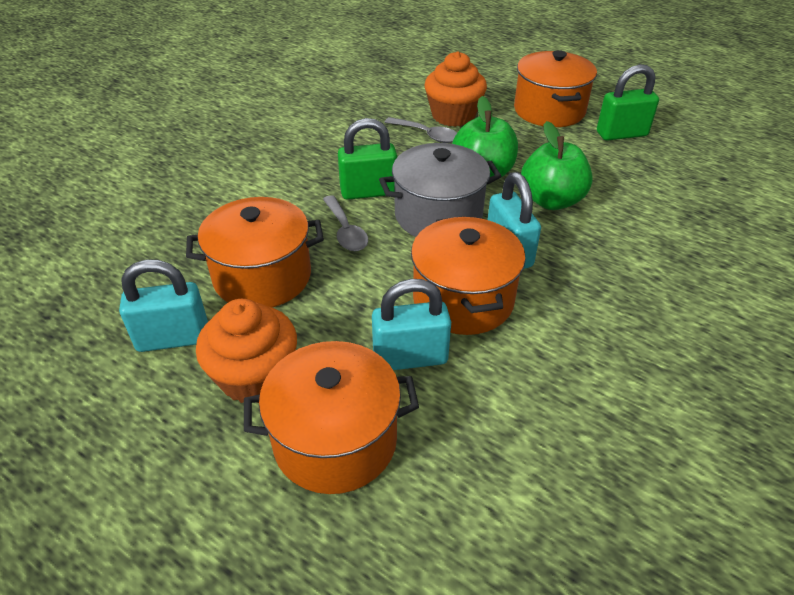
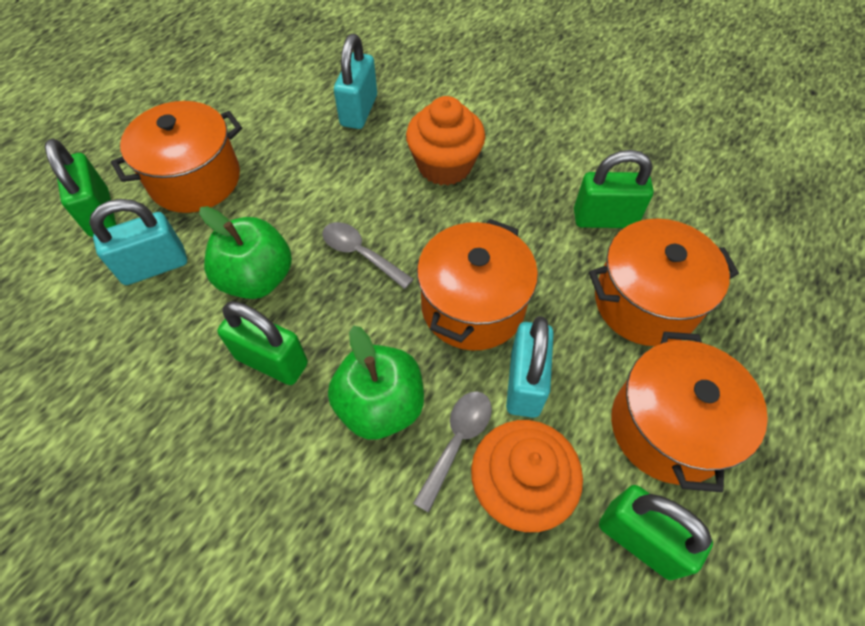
green padlock: 2 -> 4
grey pot: 1 -> 0

